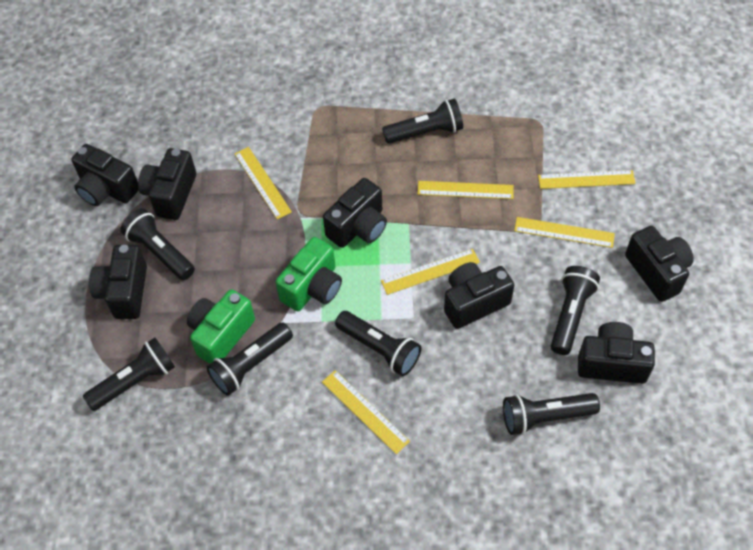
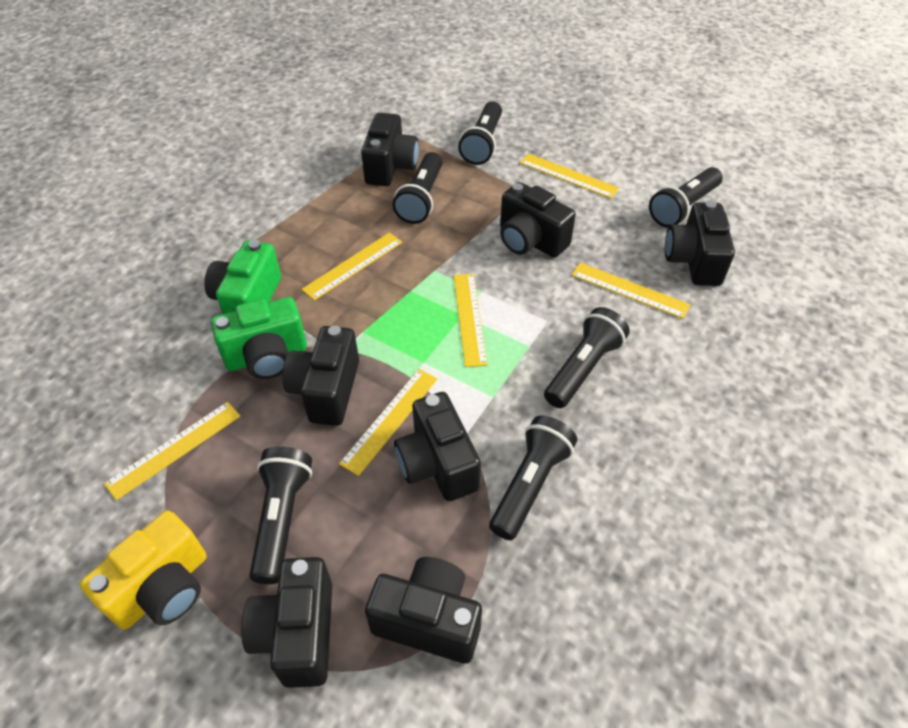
black flashlight: 7 -> 6
yellow camera: 0 -> 1

